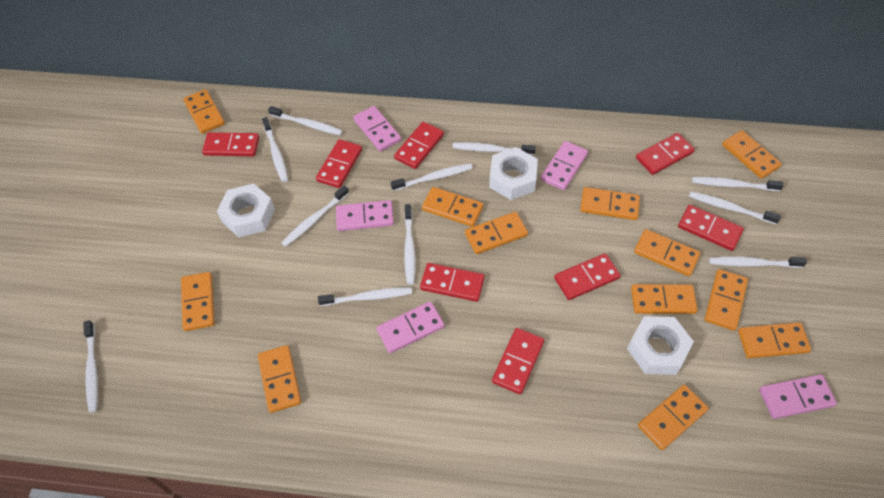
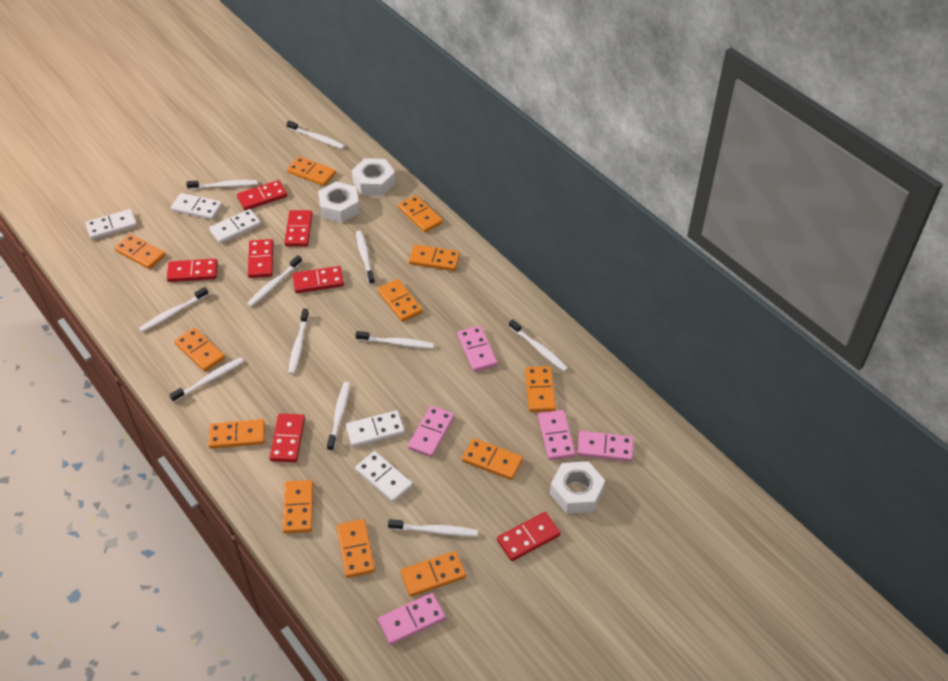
red domino: 8 -> 7
white domino: 0 -> 5

